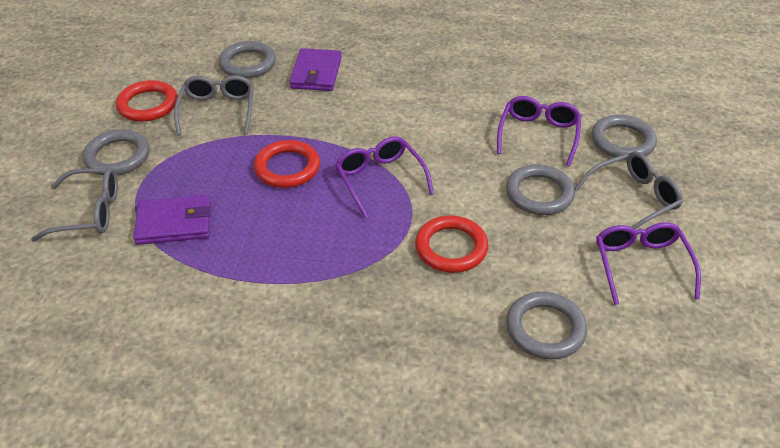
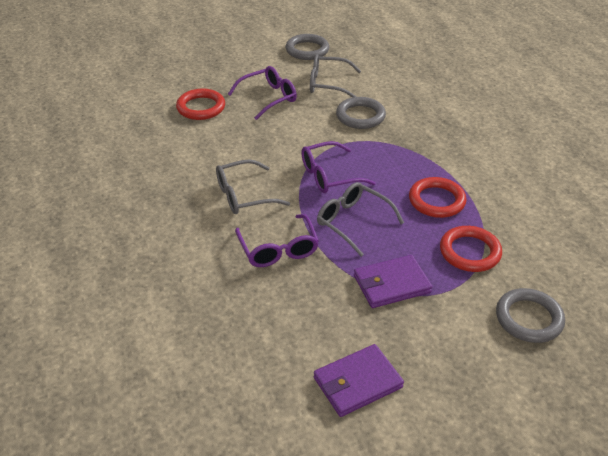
grey ring: 5 -> 3

